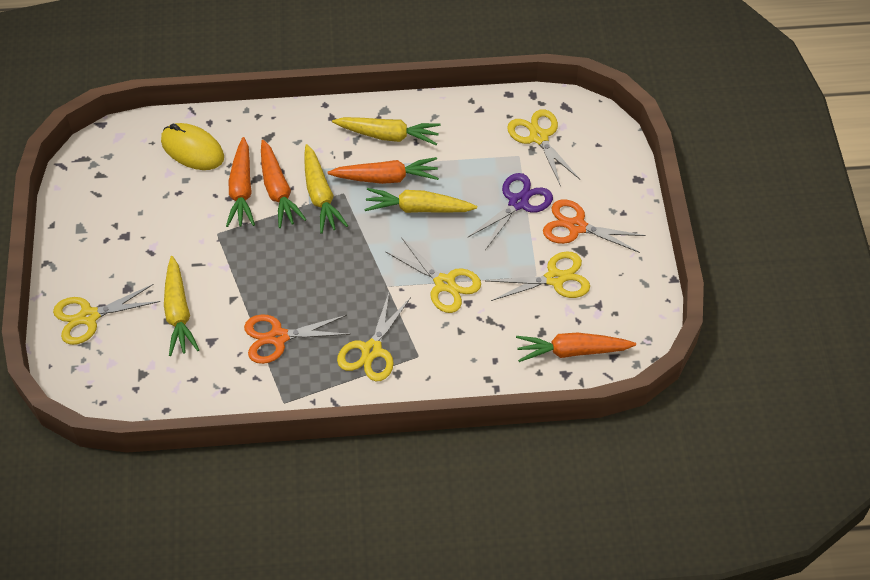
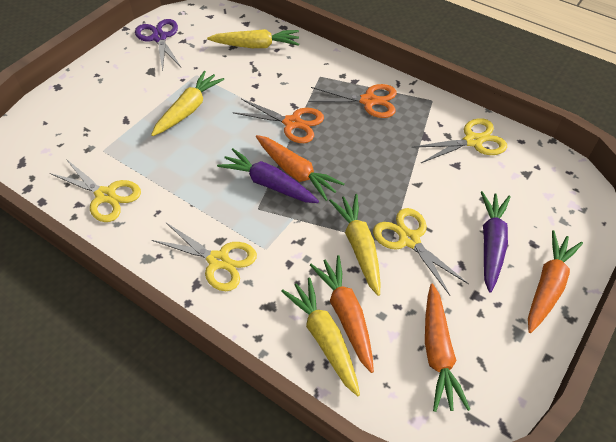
purple carrot: 0 -> 2
yellow mouse: 1 -> 0
yellow scissors: 5 -> 4

